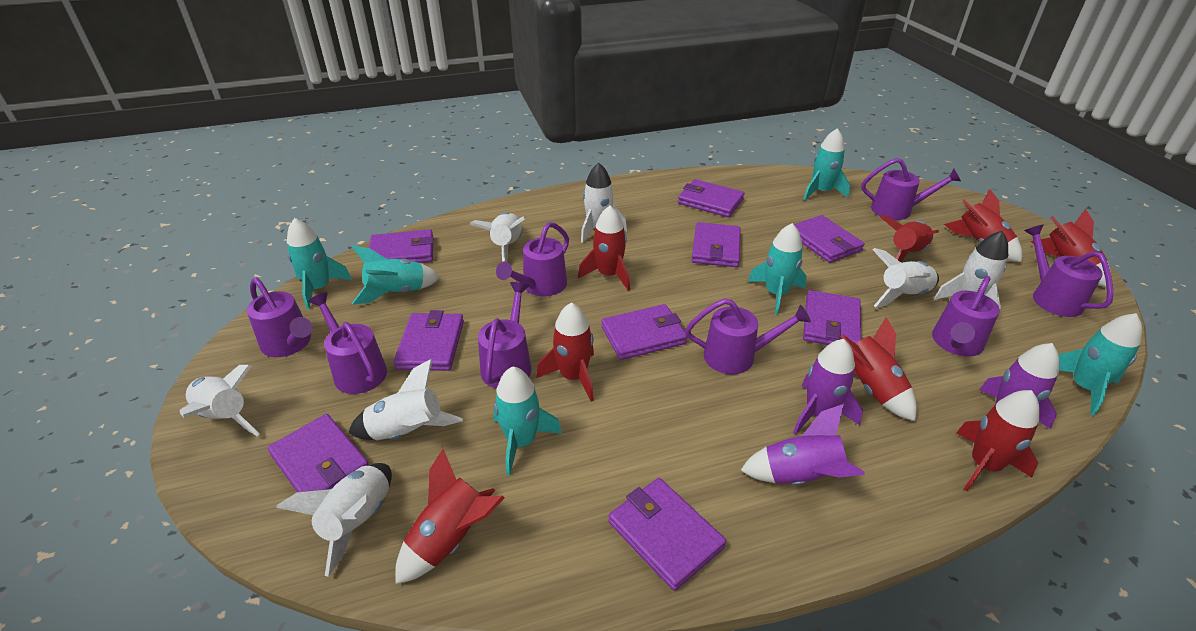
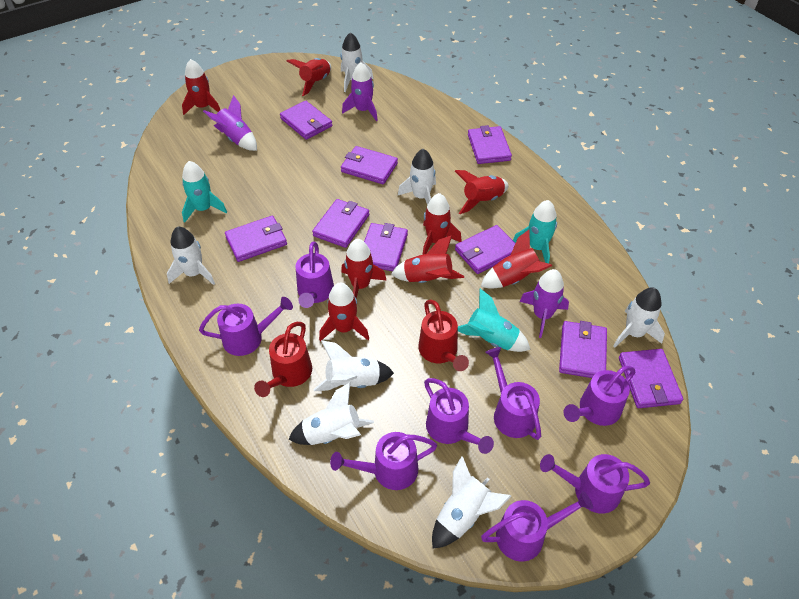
red watering can: 0 -> 2
turquoise rocket: 6 -> 3

